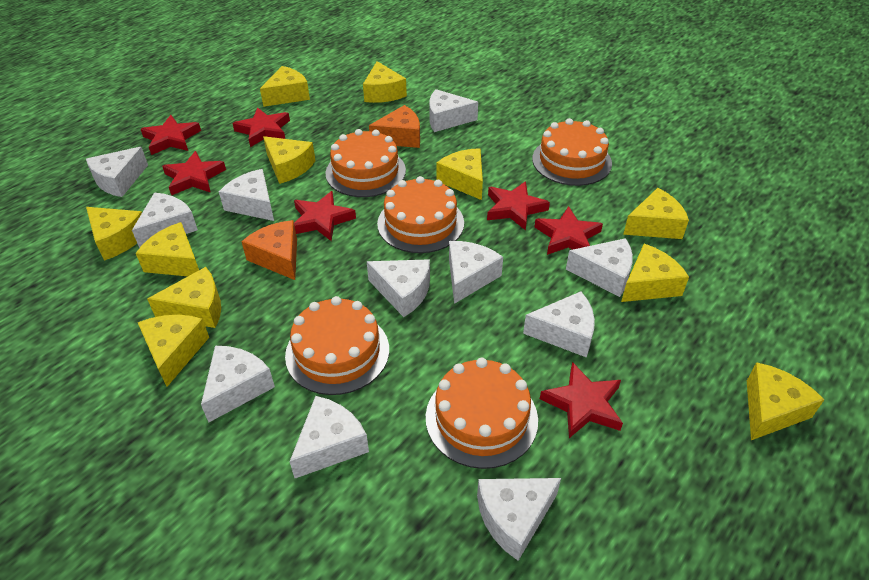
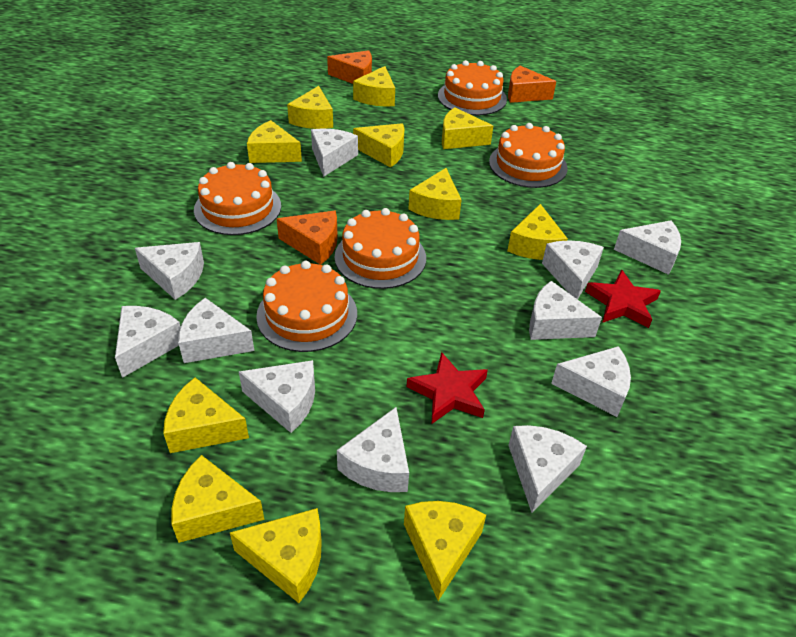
orange cheese: 2 -> 3
red star: 7 -> 2

